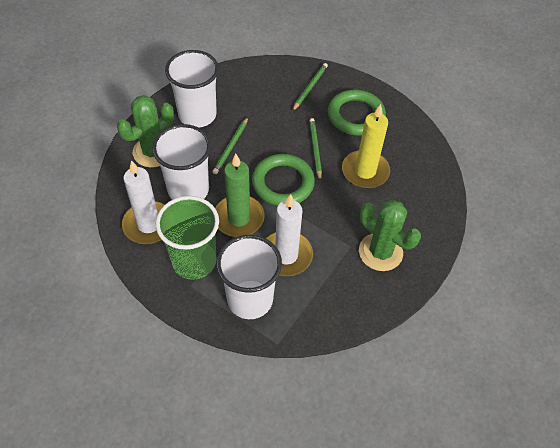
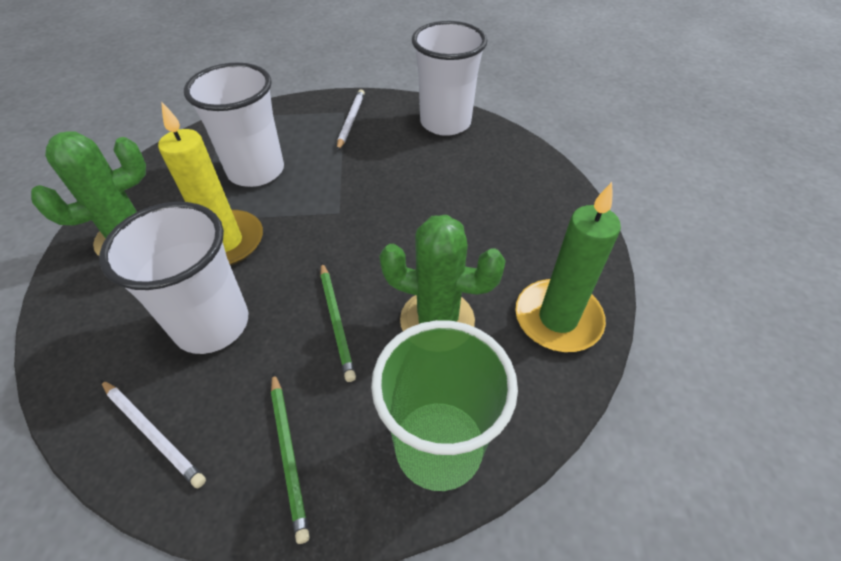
green pencil: 3 -> 2
green ring: 2 -> 0
white candle: 2 -> 0
white pencil: 0 -> 2

